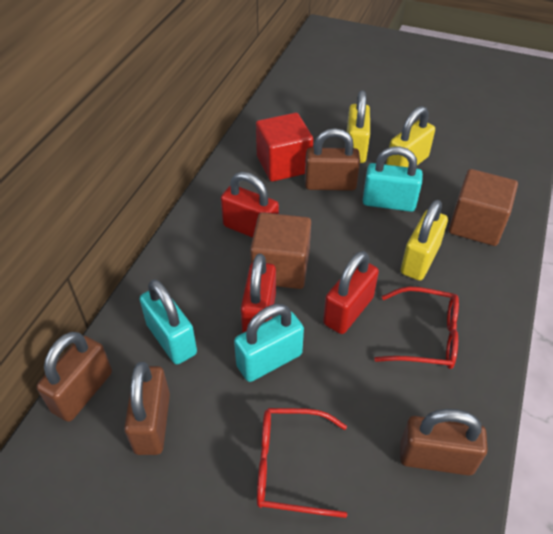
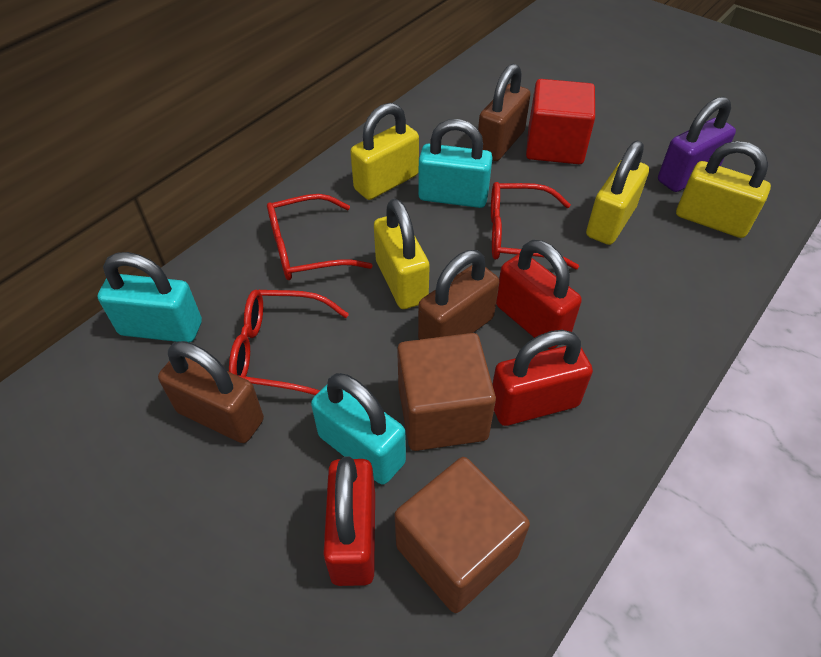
brown padlock: 4 -> 3
purple padlock: 0 -> 1
red glasses: 2 -> 3
yellow padlock: 3 -> 4

